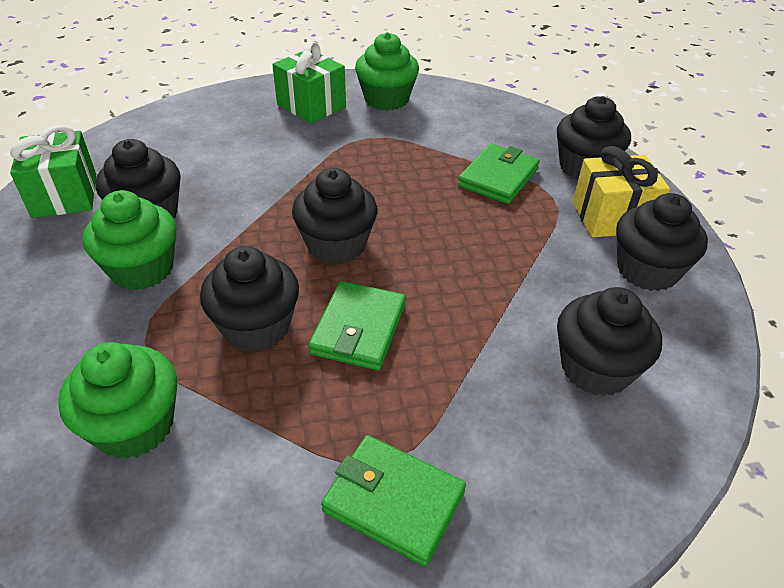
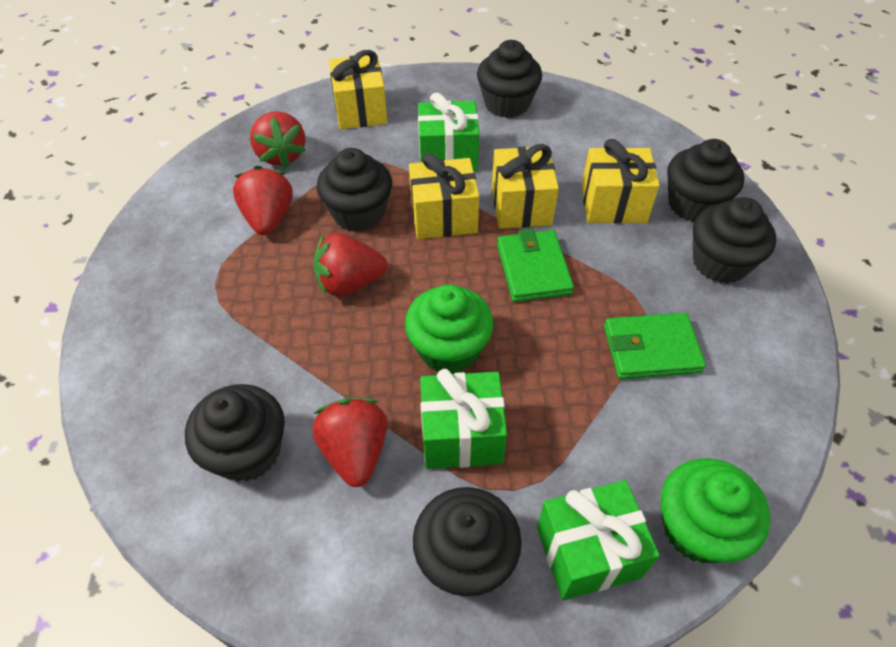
green cupcake: 3 -> 2
green gift: 2 -> 3
green wallet: 3 -> 2
red strawberry: 0 -> 4
yellow gift: 1 -> 4

